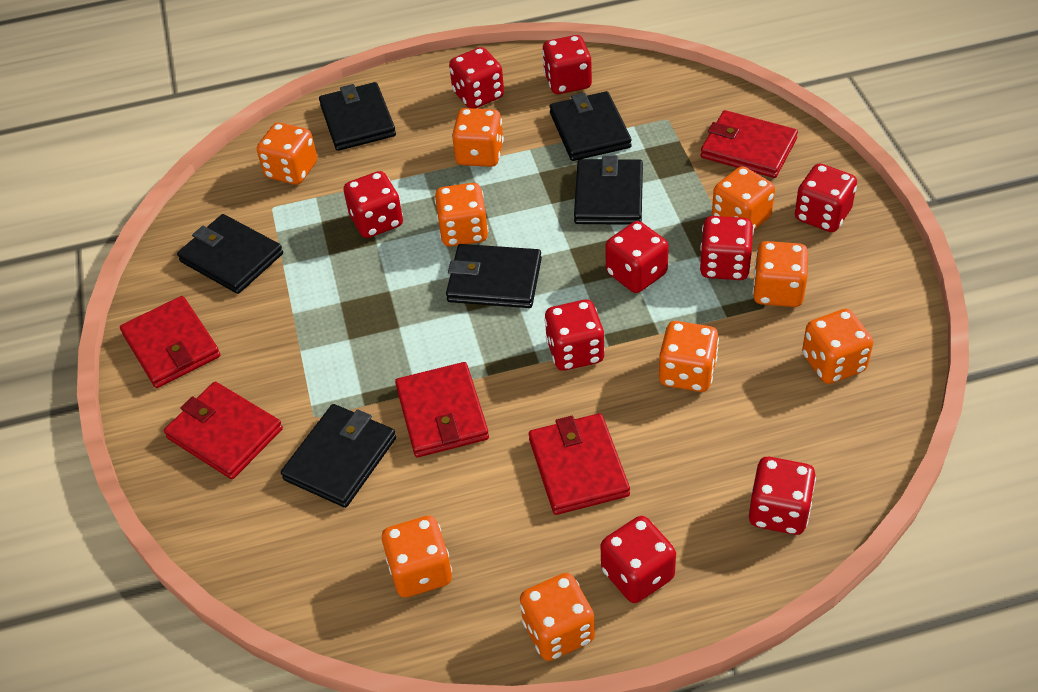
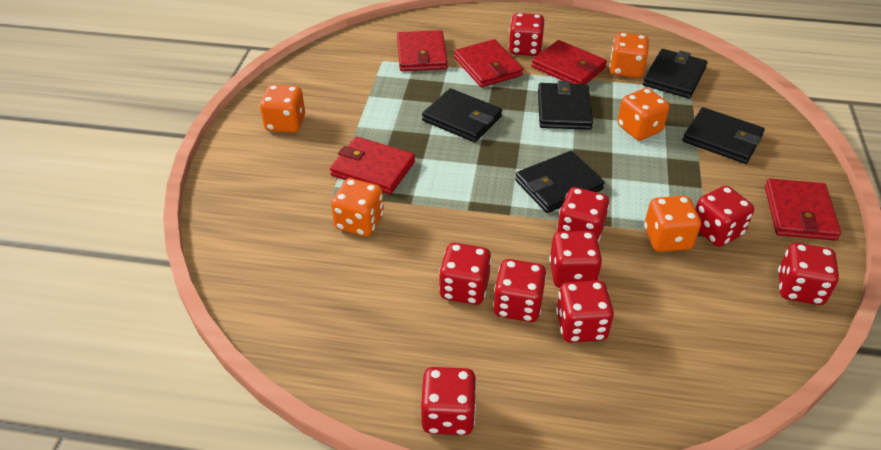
black wallet: 6 -> 5
orange dice: 9 -> 5

